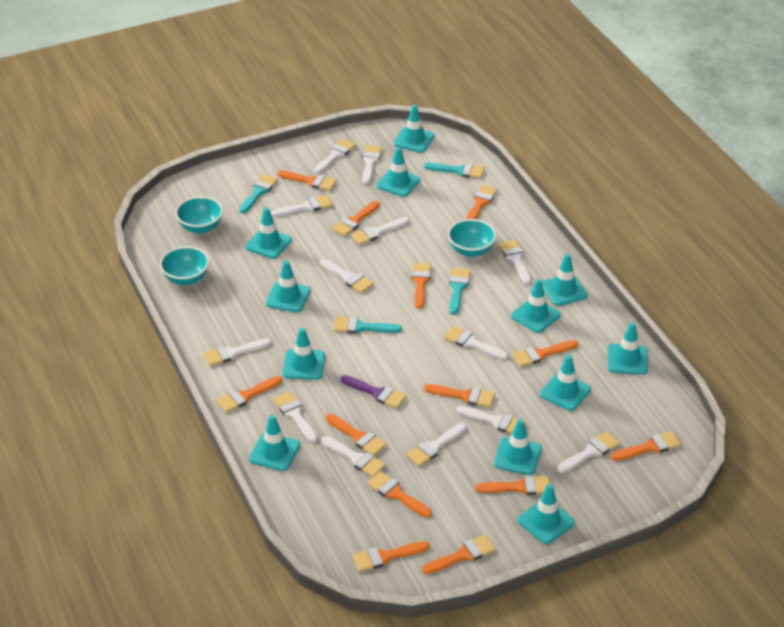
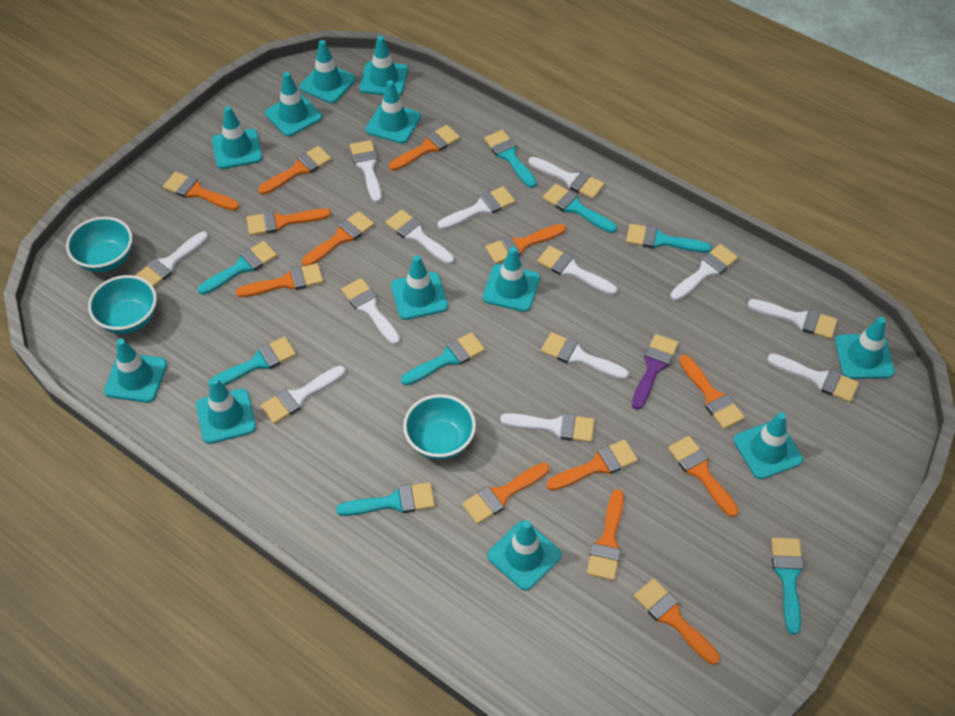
turquoise brush: 4 -> 8

